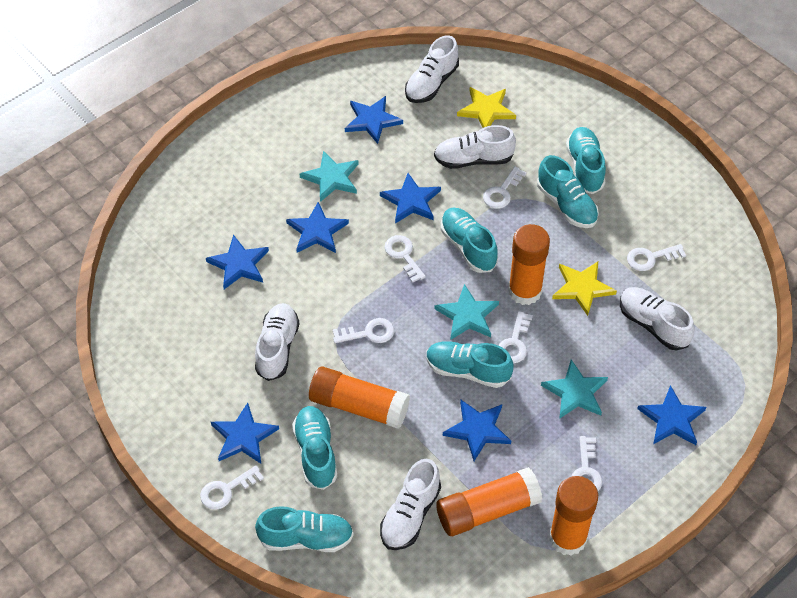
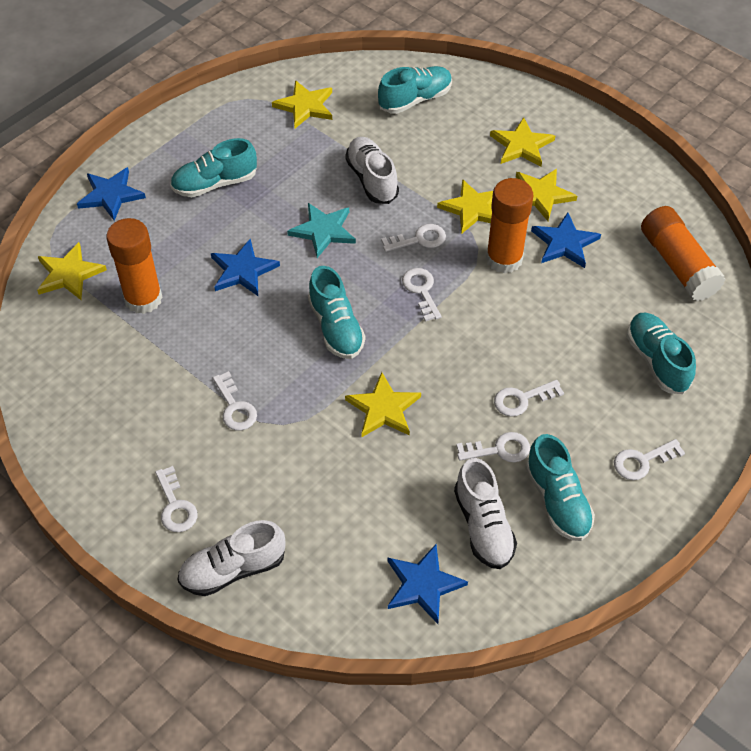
blue star: 7 -> 4
orange glue stick: 4 -> 3
turquoise shoe: 6 -> 5
turquoise star: 3 -> 1
white shoe: 5 -> 3
yellow star: 2 -> 6

